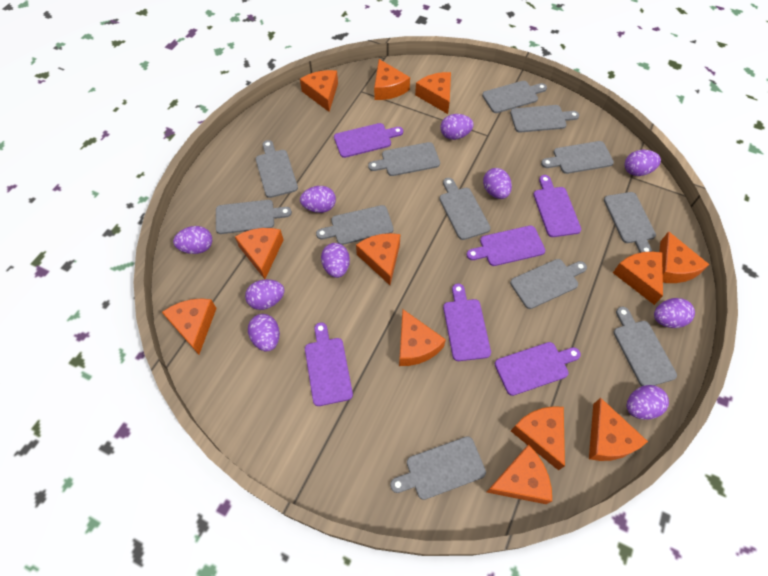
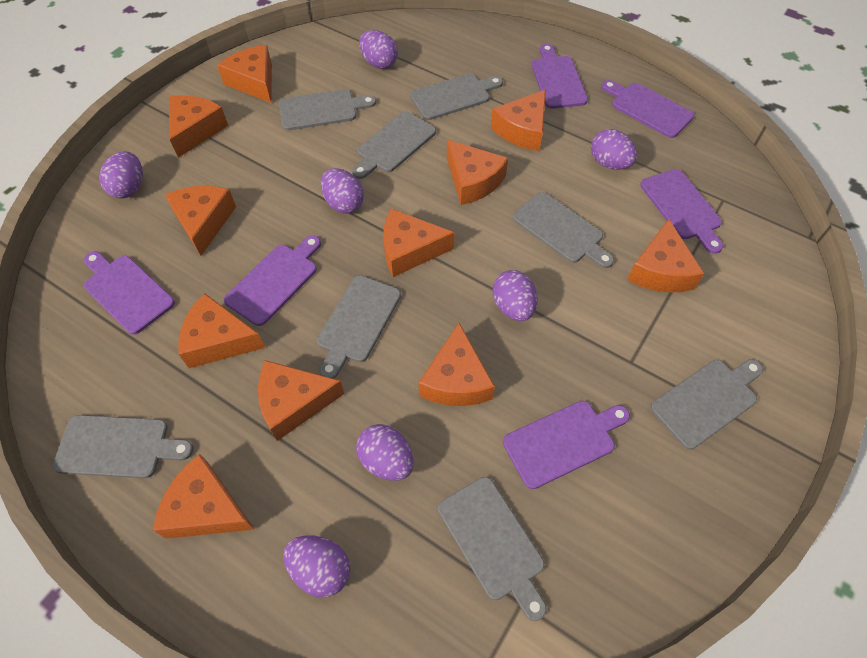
grey cutting board: 12 -> 8
orange cheese: 12 -> 11
purple egg: 10 -> 7

